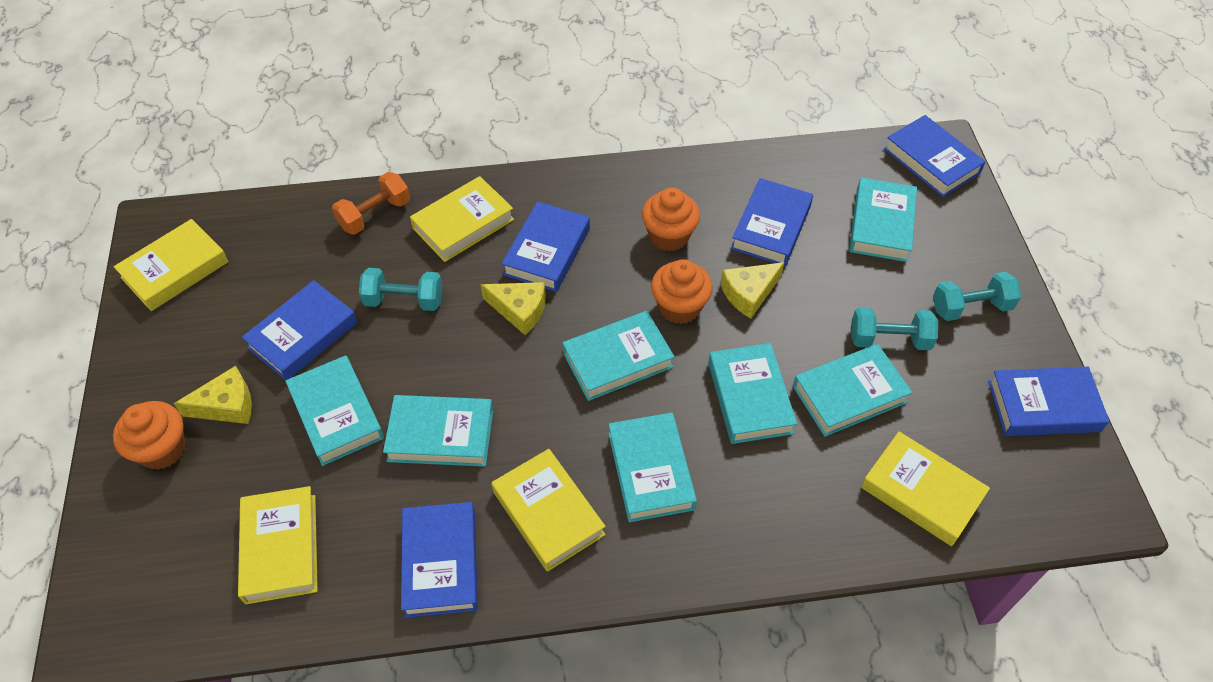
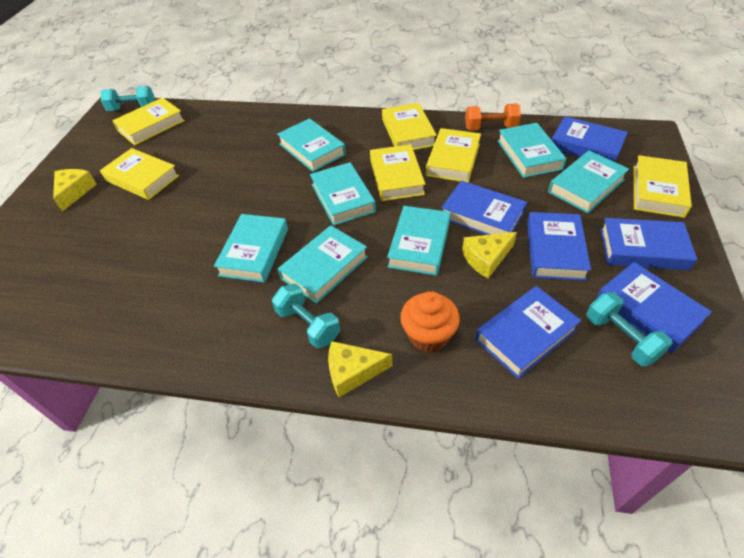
orange cupcake: 3 -> 1
yellow book: 5 -> 6

